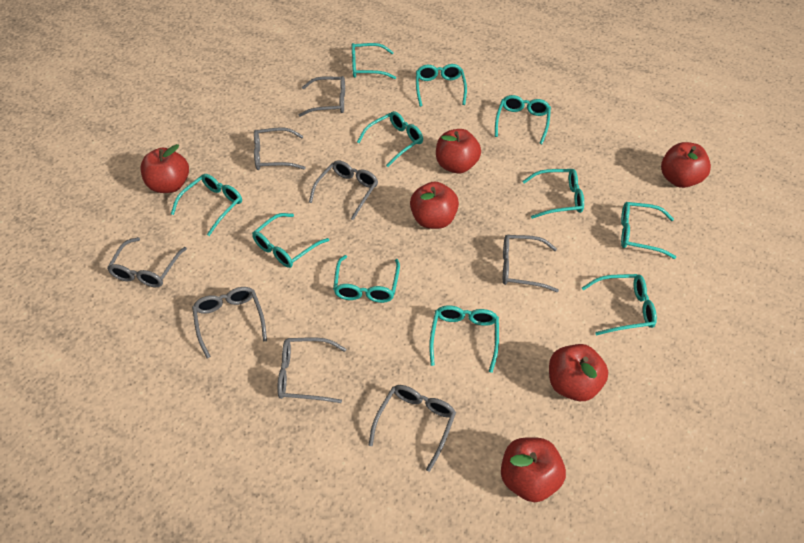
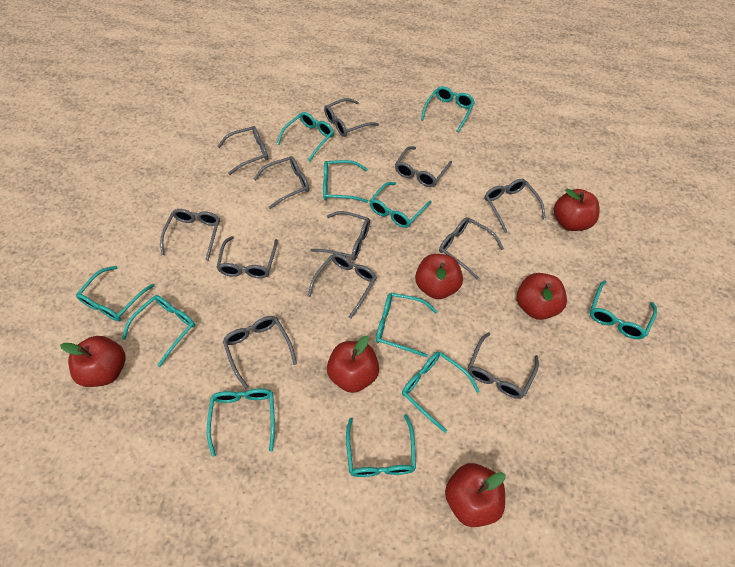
grey glasses: 8 -> 12

